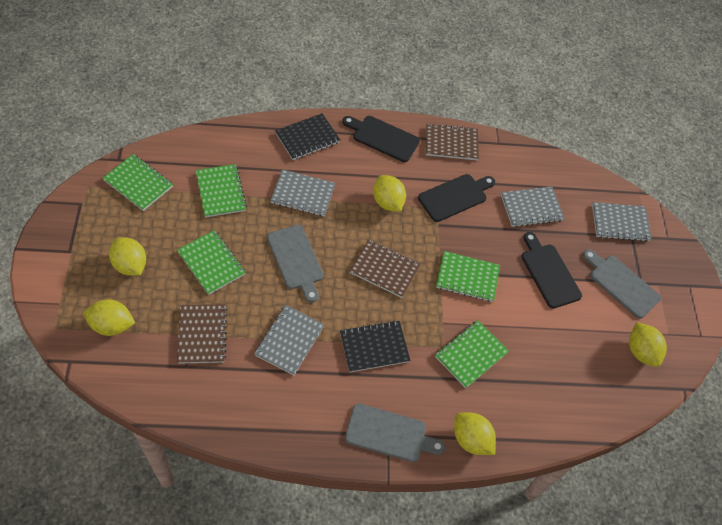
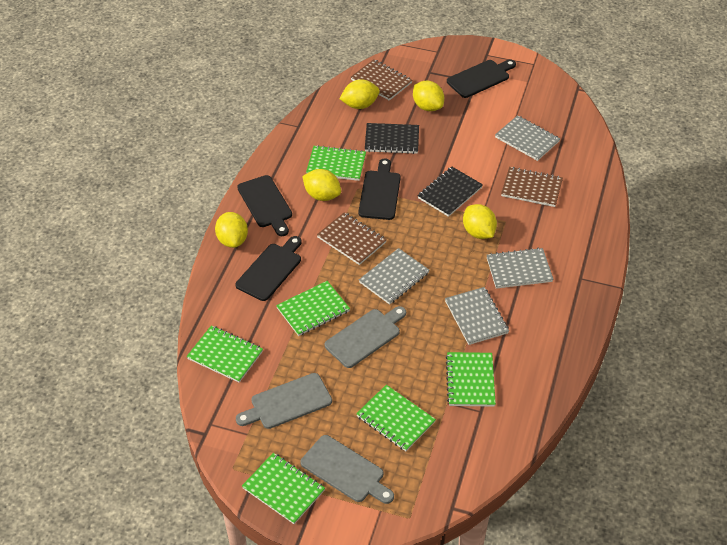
black cutting board: 3 -> 4
green notebook: 5 -> 6

